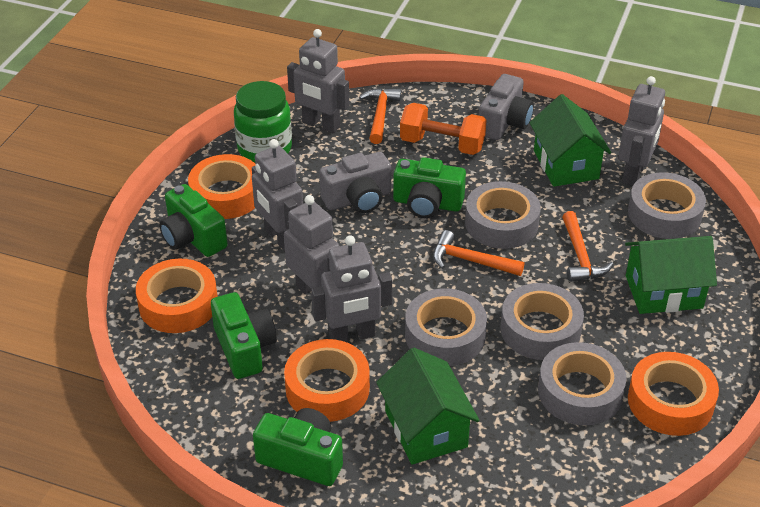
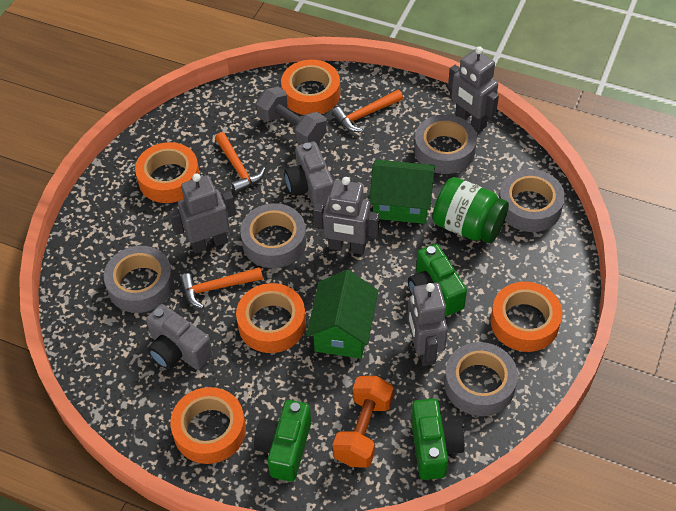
green camera: 4 -> 3
green house: 3 -> 2
grey dumbbell: 0 -> 1
grey robot: 5 -> 4
orange tape: 4 -> 5

